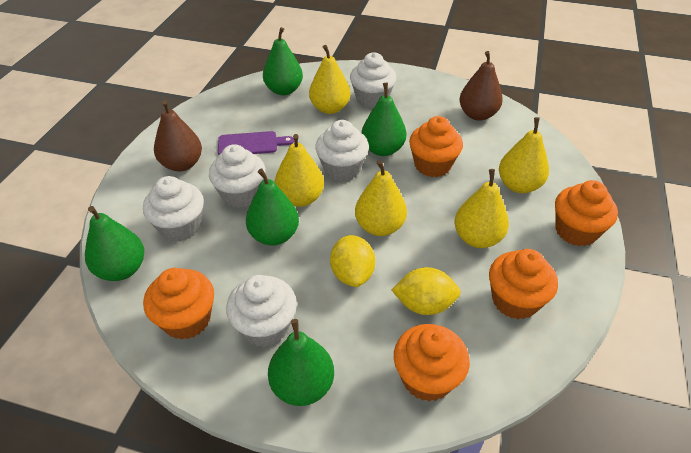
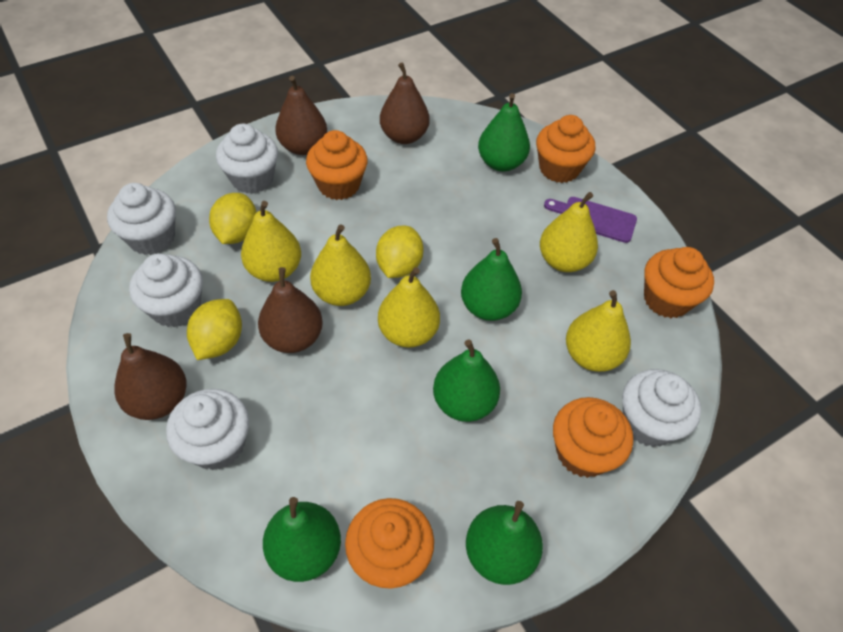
brown pear: 2 -> 4
yellow lemon: 2 -> 3

